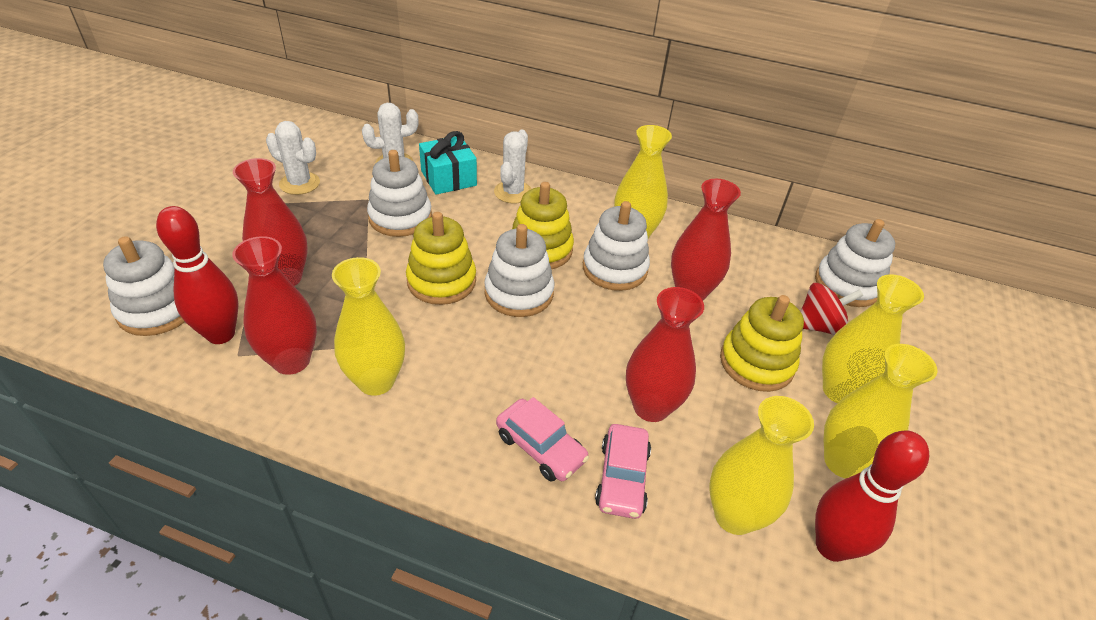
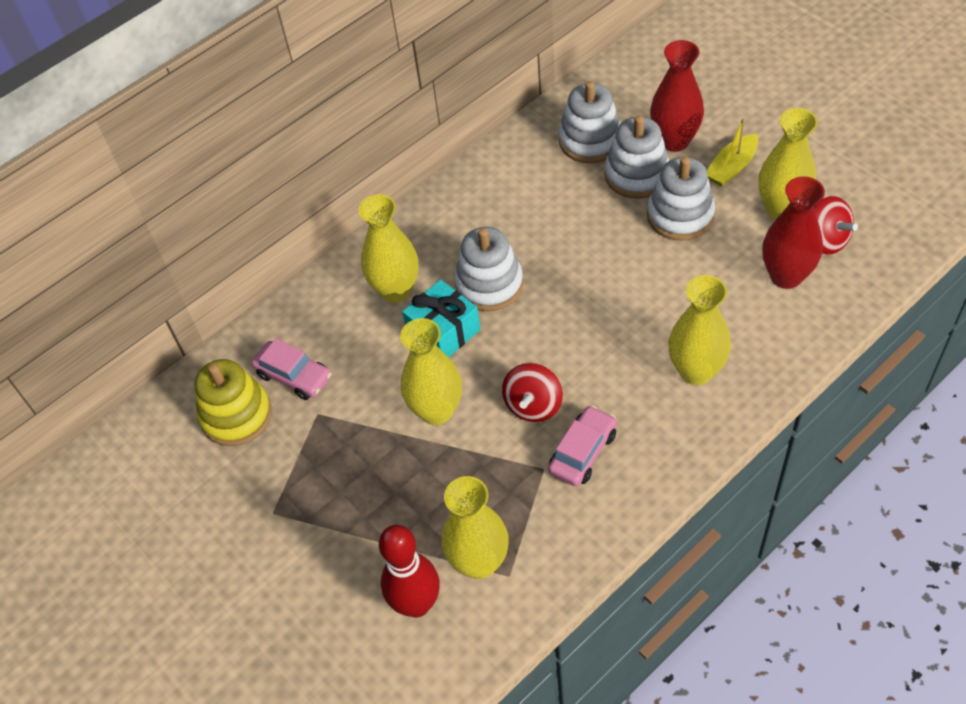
red bowling pin: 2 -> 1
red spinning top: 1 -> 2
red vase: 4 -> 2
white cactus: 3 -> 0
white stacking toy: 5 -> 4
yellow boat: 0 -> 1
yellow stacking toy: 3 -> 1

